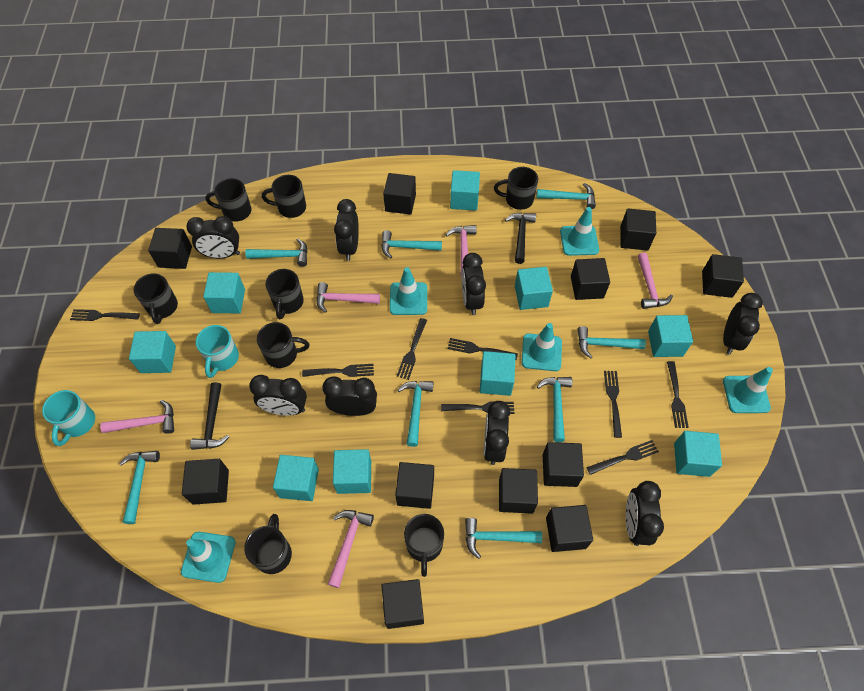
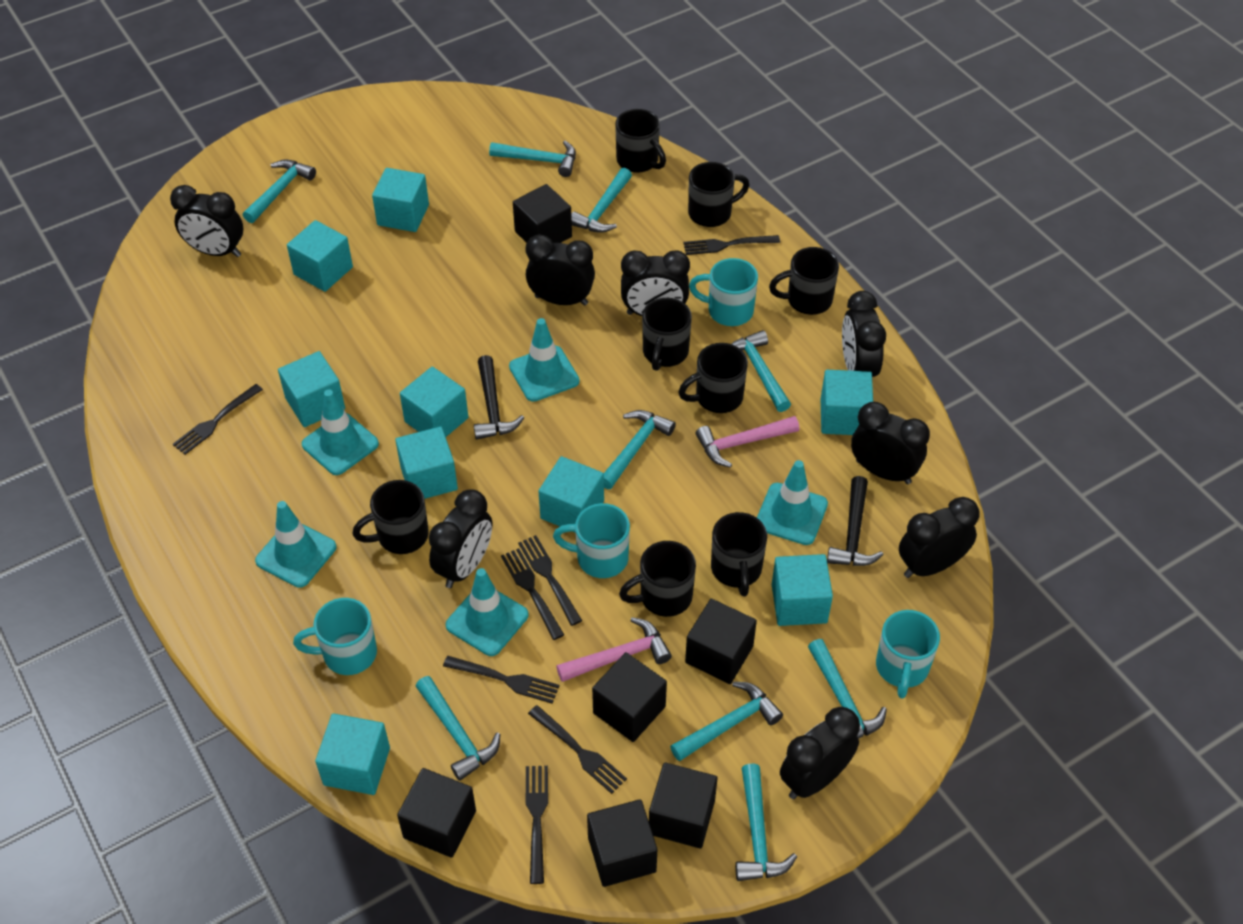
black cube: 11 -> 6
black fork: 8 -> 7
pink hammer: 5 -> 2
turquoise hammer: 8 -> 9
turquoise mug: 2 -> 4

